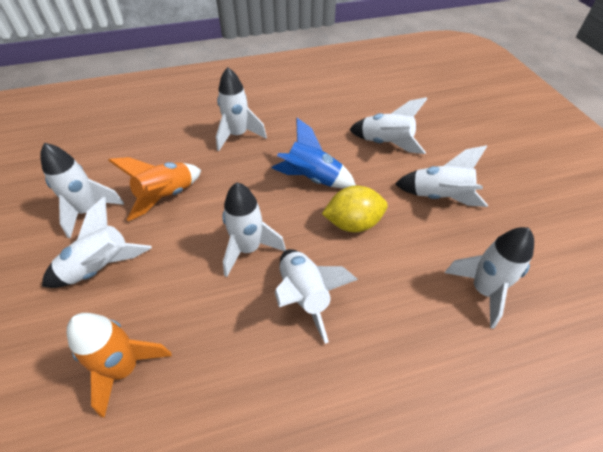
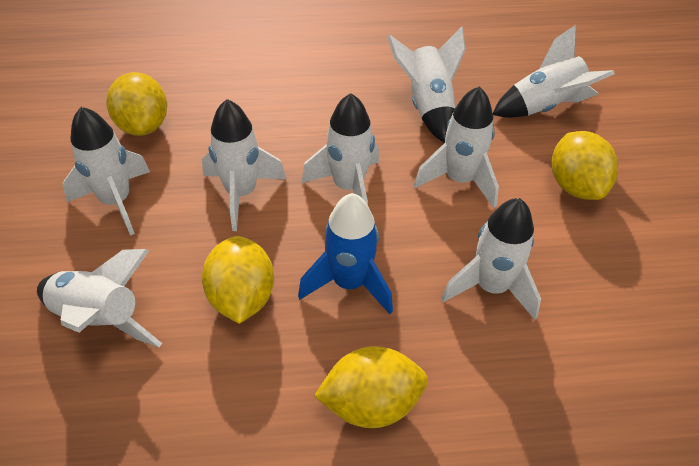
orange rocket: 2 -> 0
yellow lemon: 1 -> 4

